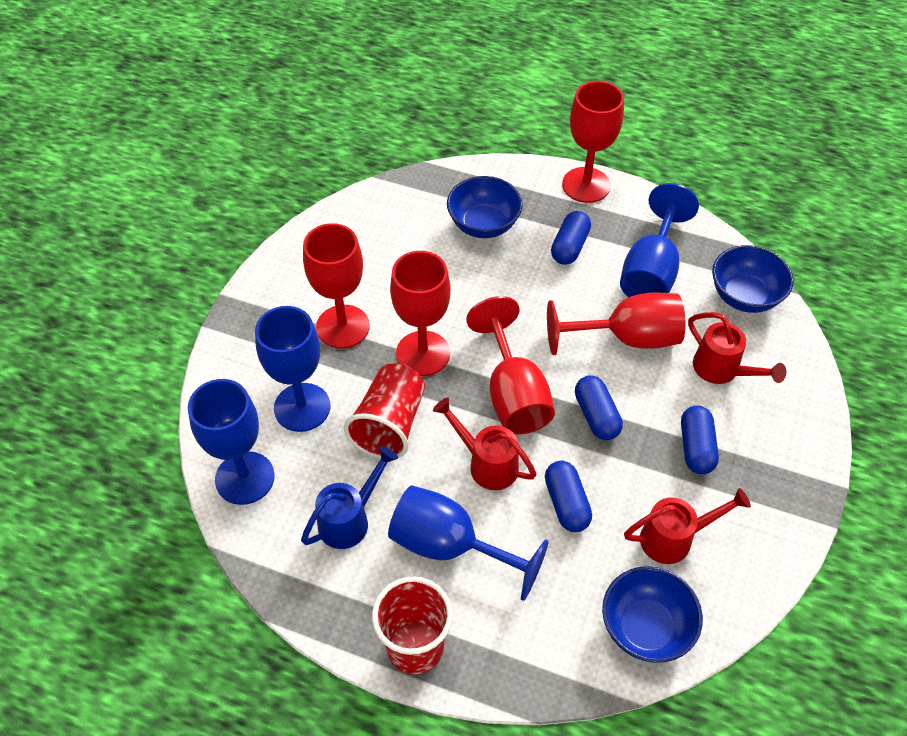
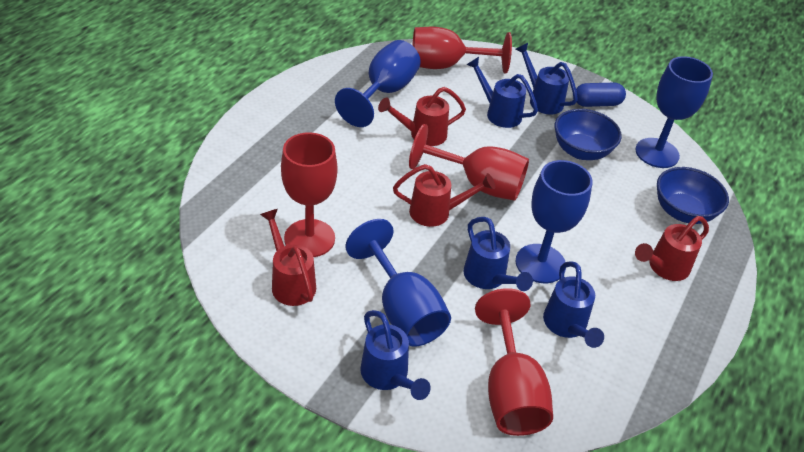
blue bowl: 3 -> 2
blue capsule: 4 -> 1
blue watering can: 1 -> 5
red cup: 2 -> 0
red goblet: 5 -> 4
red watering can: 3 -> 4

